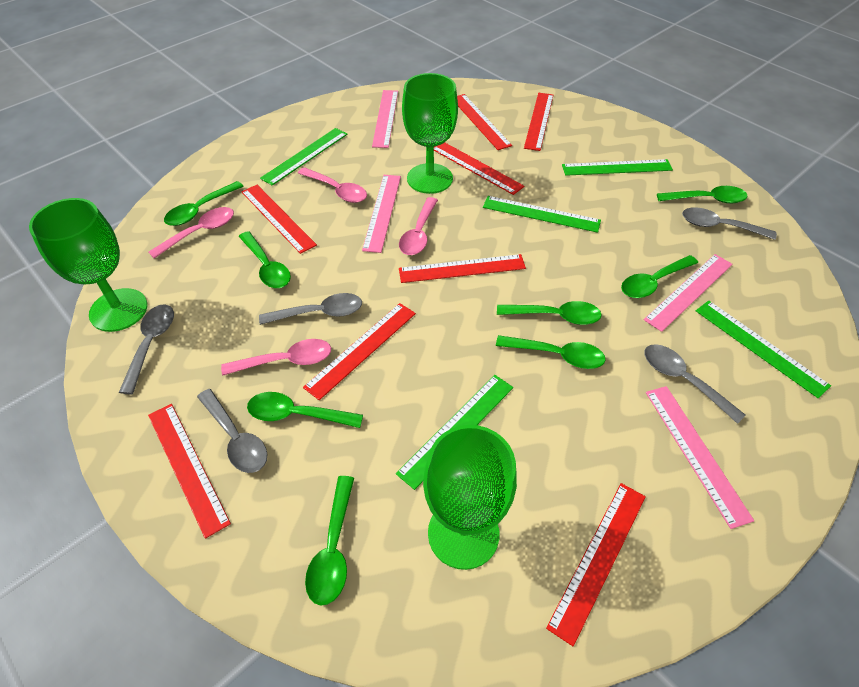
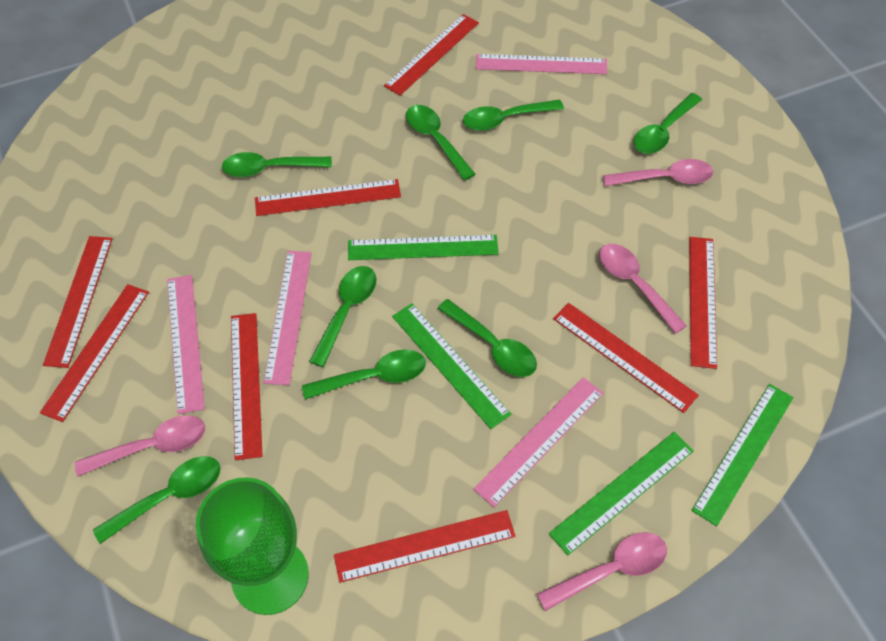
green goblet: 3 -> 1
green ruler: 5 -> 4
grey spoon: 5 -> 0

